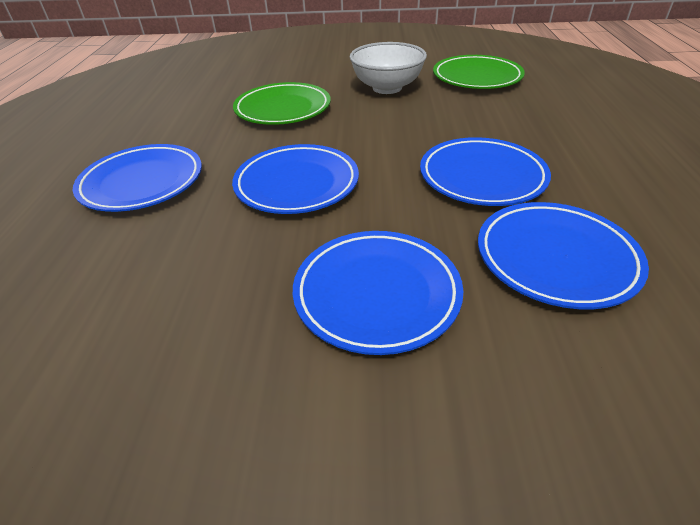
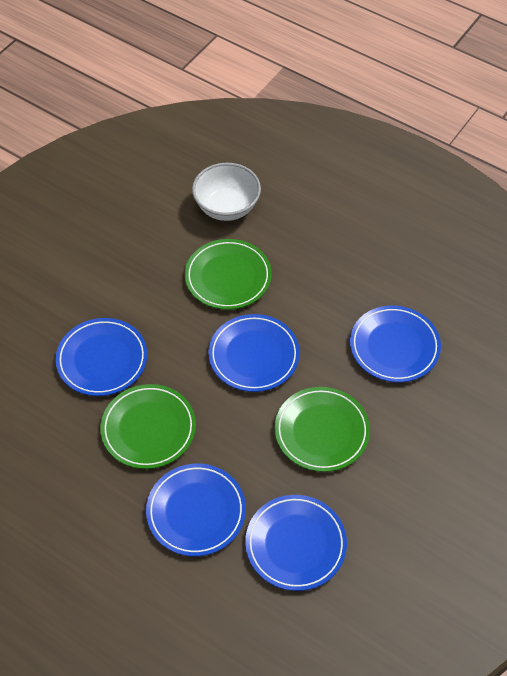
green plate: 2 -> 3

